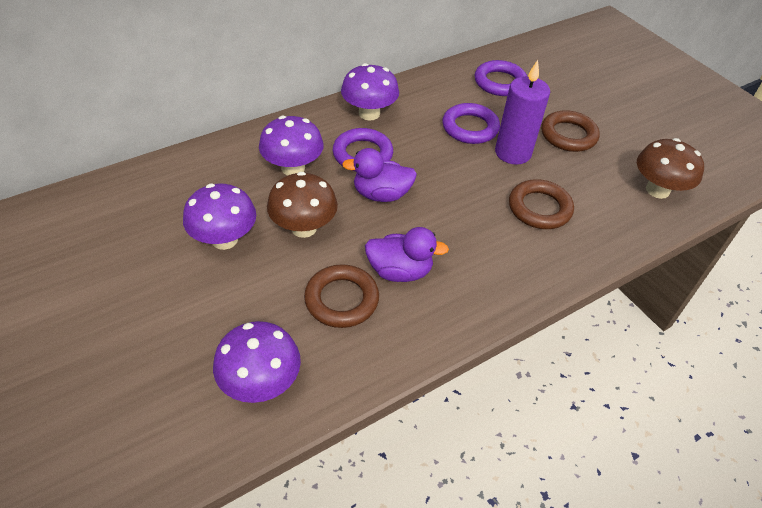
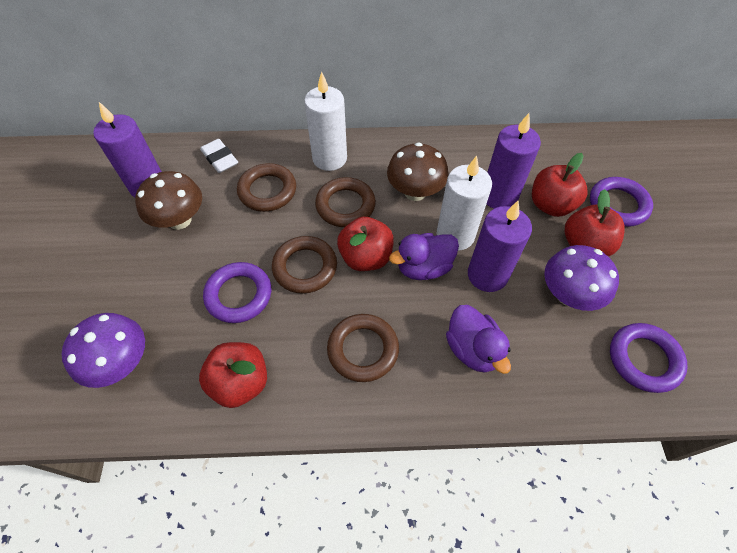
brown ring: 3 -> 4
purple candle: 1 -> 3
purple mushroom: 4 -> 2
red apple: 0 -> 4
white candle: 0 -> 2
white eraser: 0 -> 1

